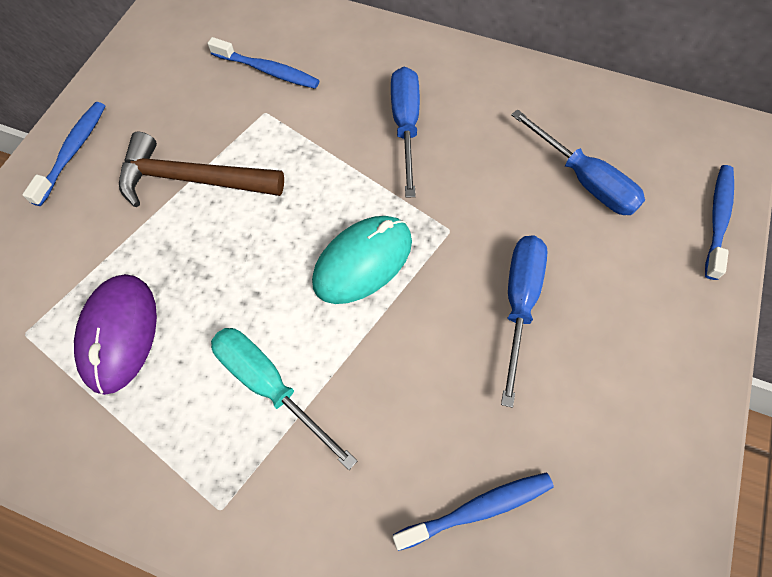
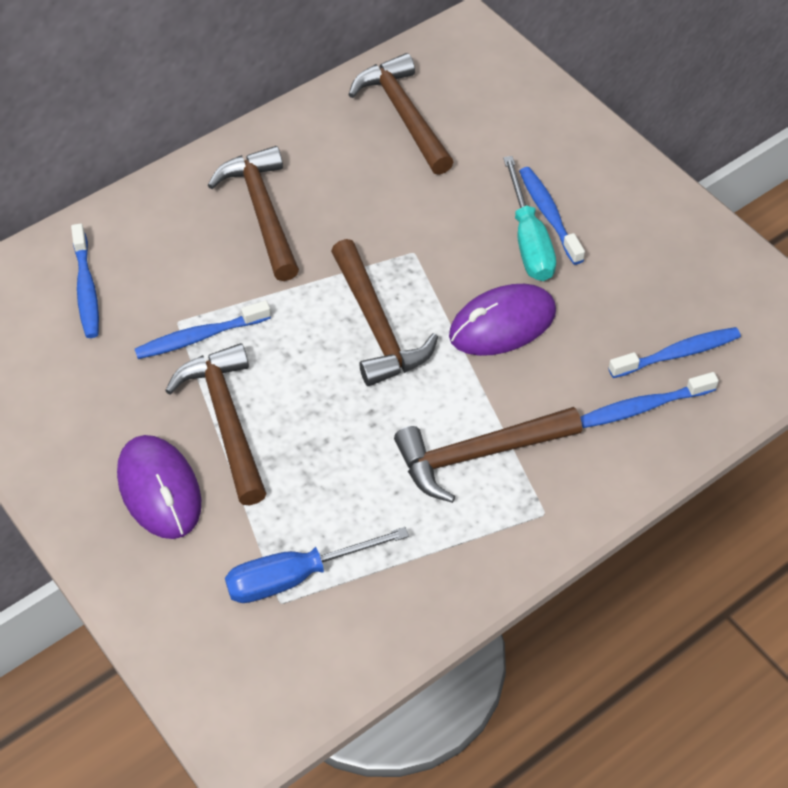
blue screwdriver: 3 -> 1
blue toothbrush: 4 -> 5
brown hammer: 1 -> 5
purple mouse: 1 -> 2
turquoise mouse: 1 -> 0

